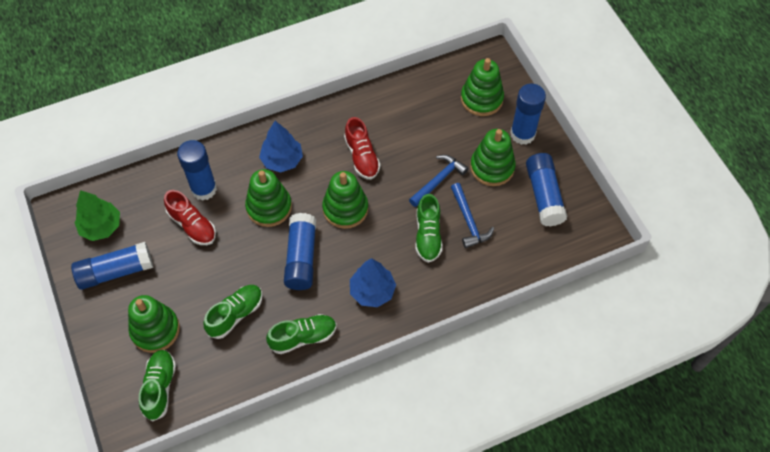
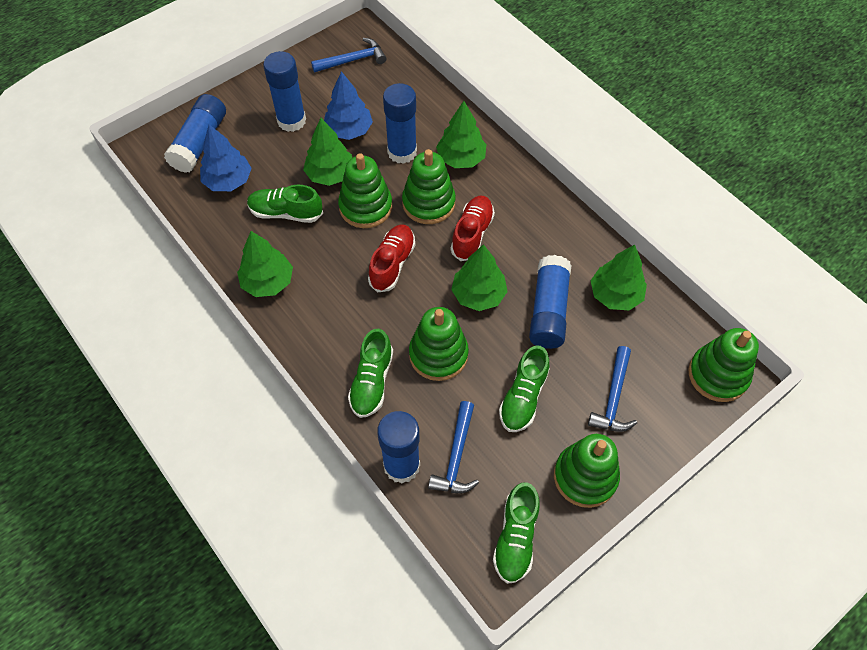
blue hammer: 2 -> 3
green tree: 1 -> 5

